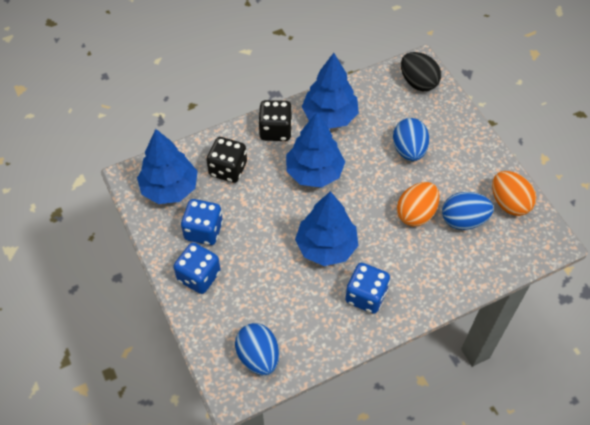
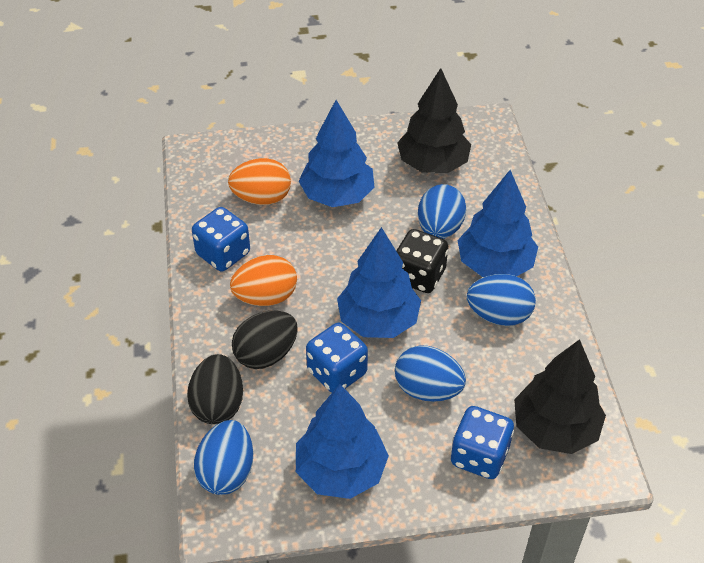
black dice: 2 -> 1
black egg: 1 -> 2
black tree: 0 -> 2
blue egg: 3 -> 4

